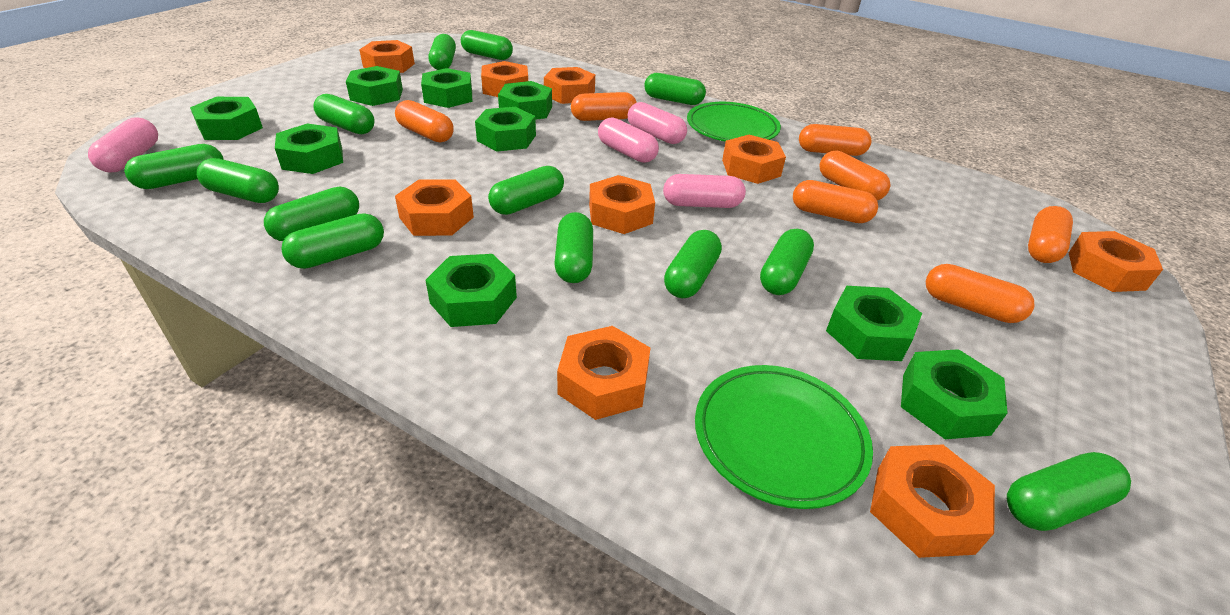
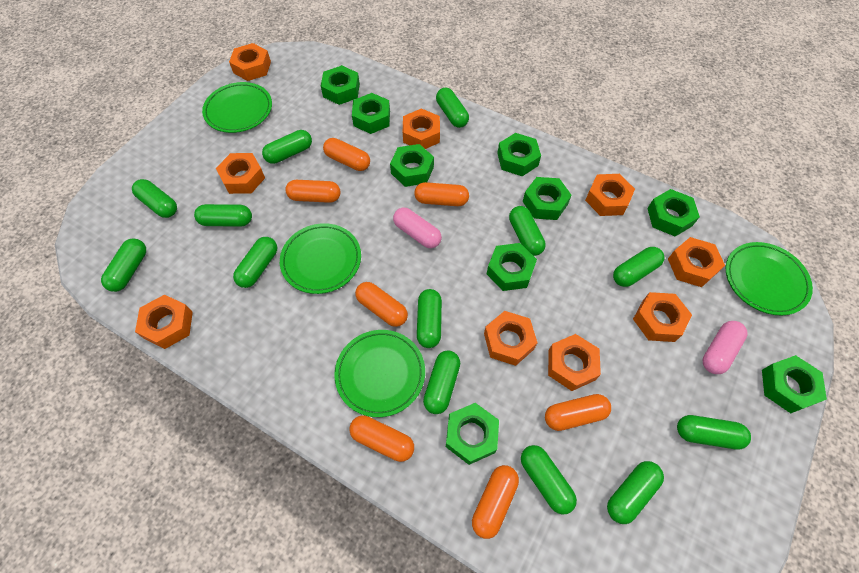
green plate: 2 -> 4
pink capsule: 4 -> 2

